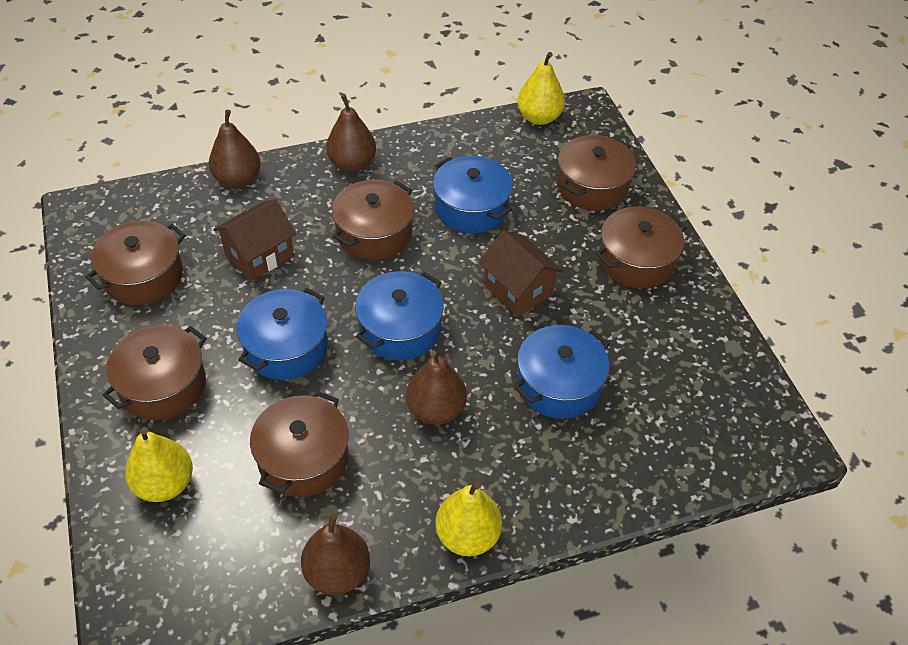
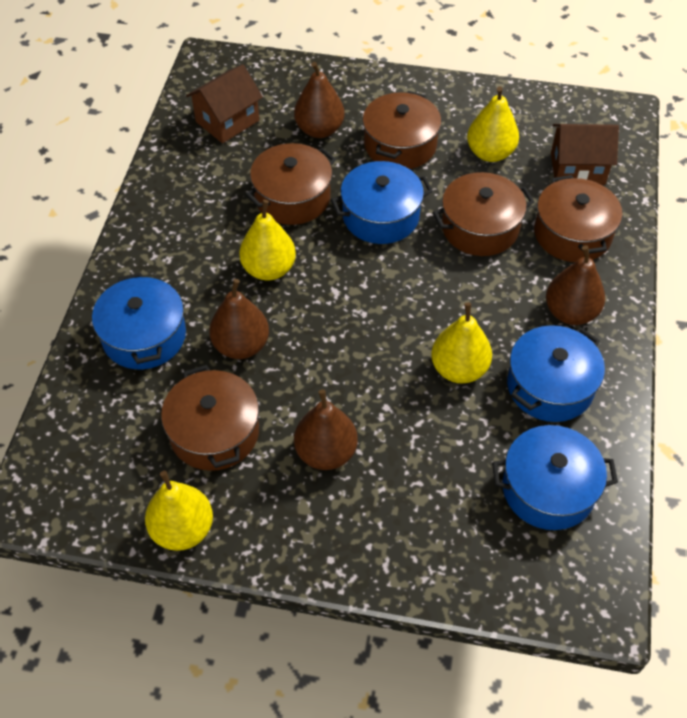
brown pot: 6 -> 5
yellow pear: 3 -> 4

